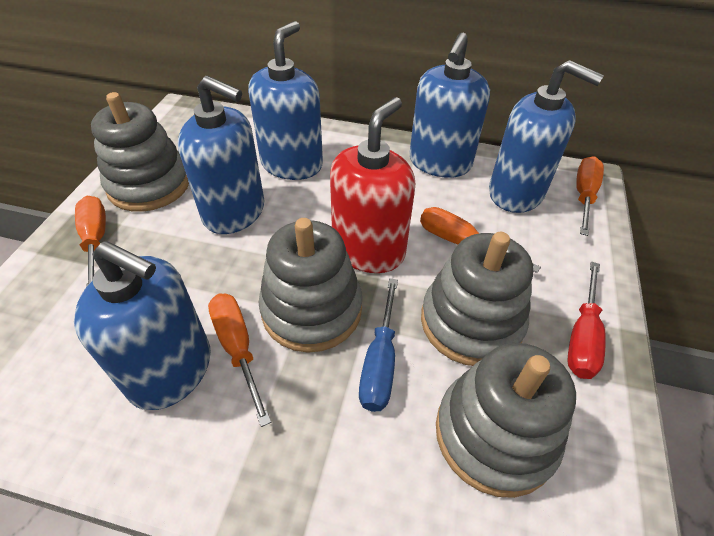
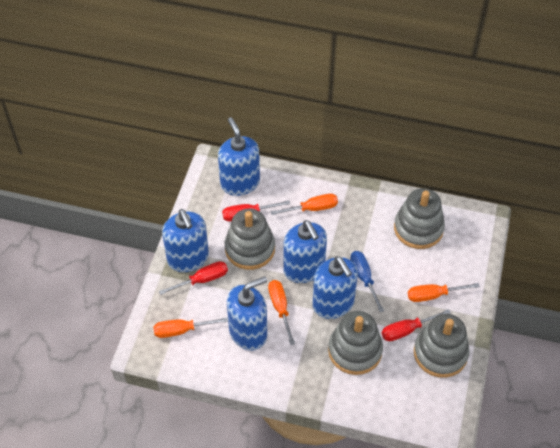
red screwdriver: 1 -> 3
red soap dispenser: 1 -> 0

